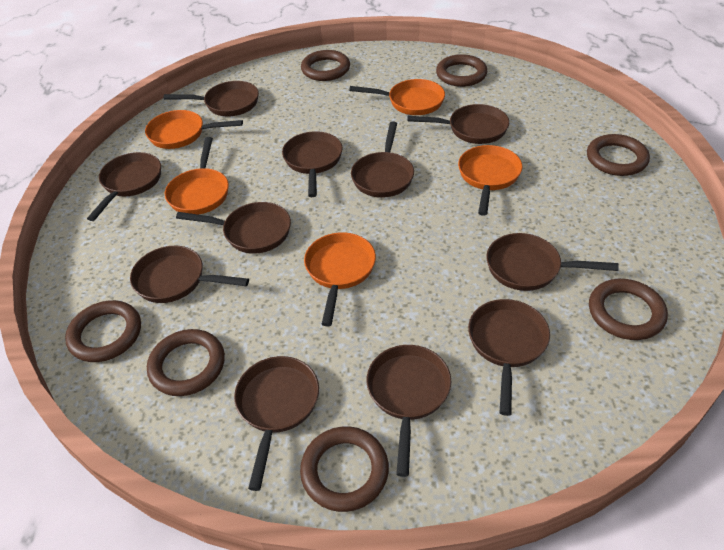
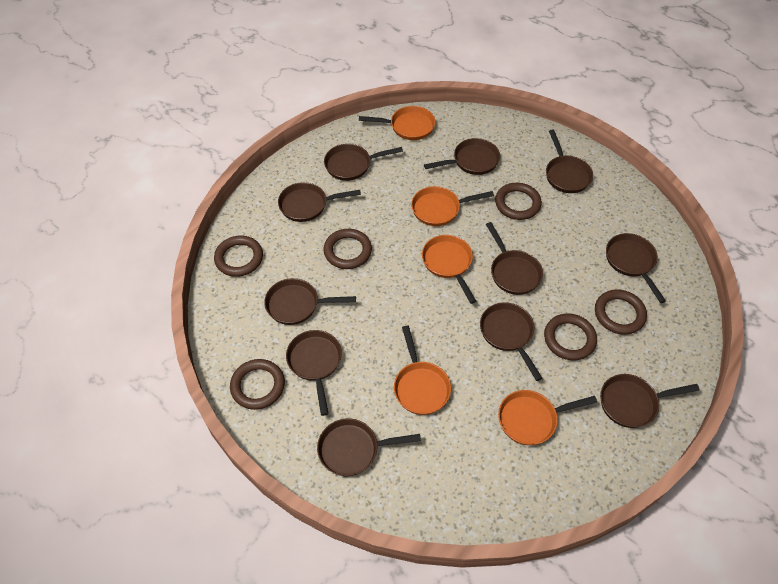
brown ring: 7 -> 6

